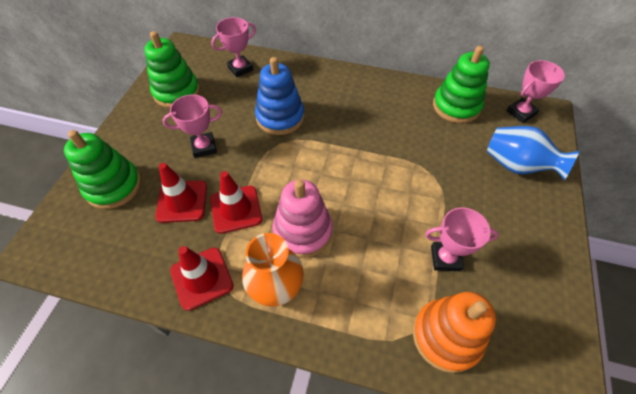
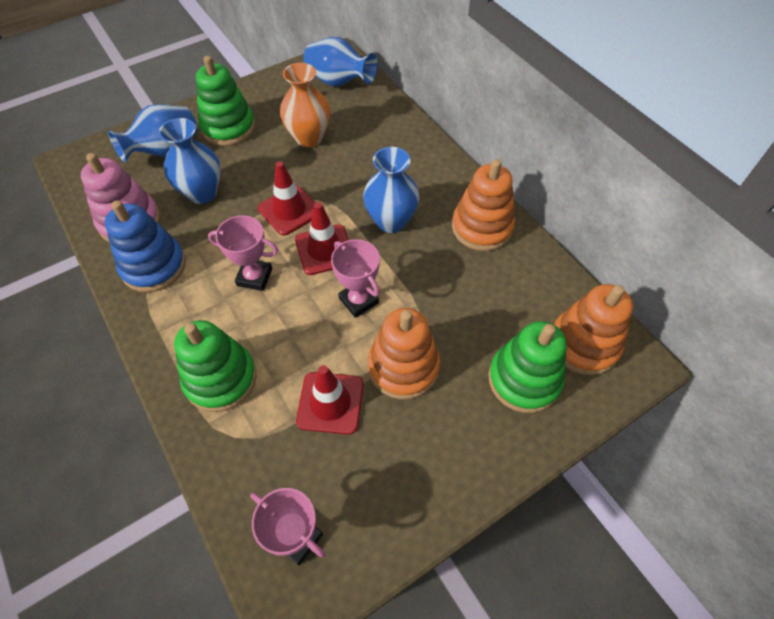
blue vase: 1 -> 4
orange stacking toy: 1 -> 3
pink trophy: 4 -> 3

